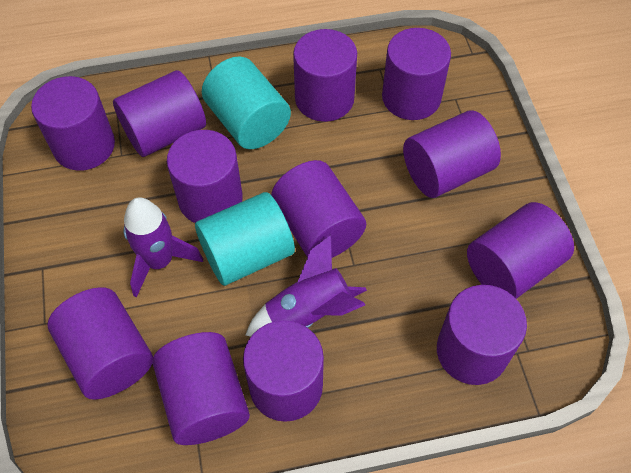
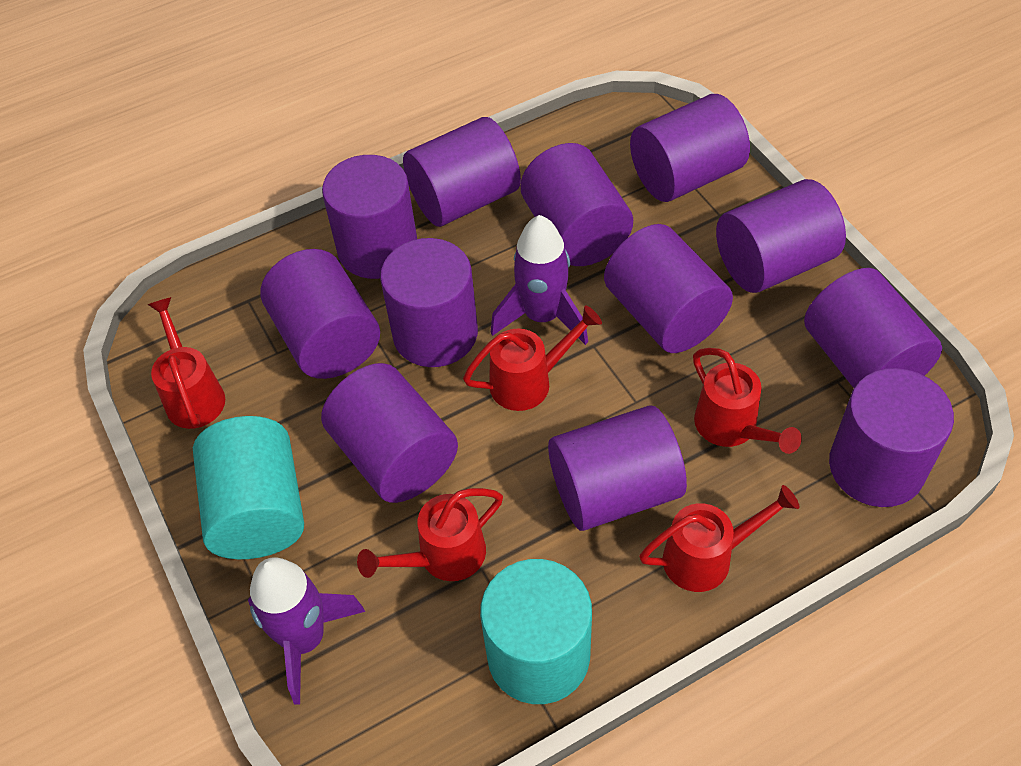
red watering can: 0 -> 5

